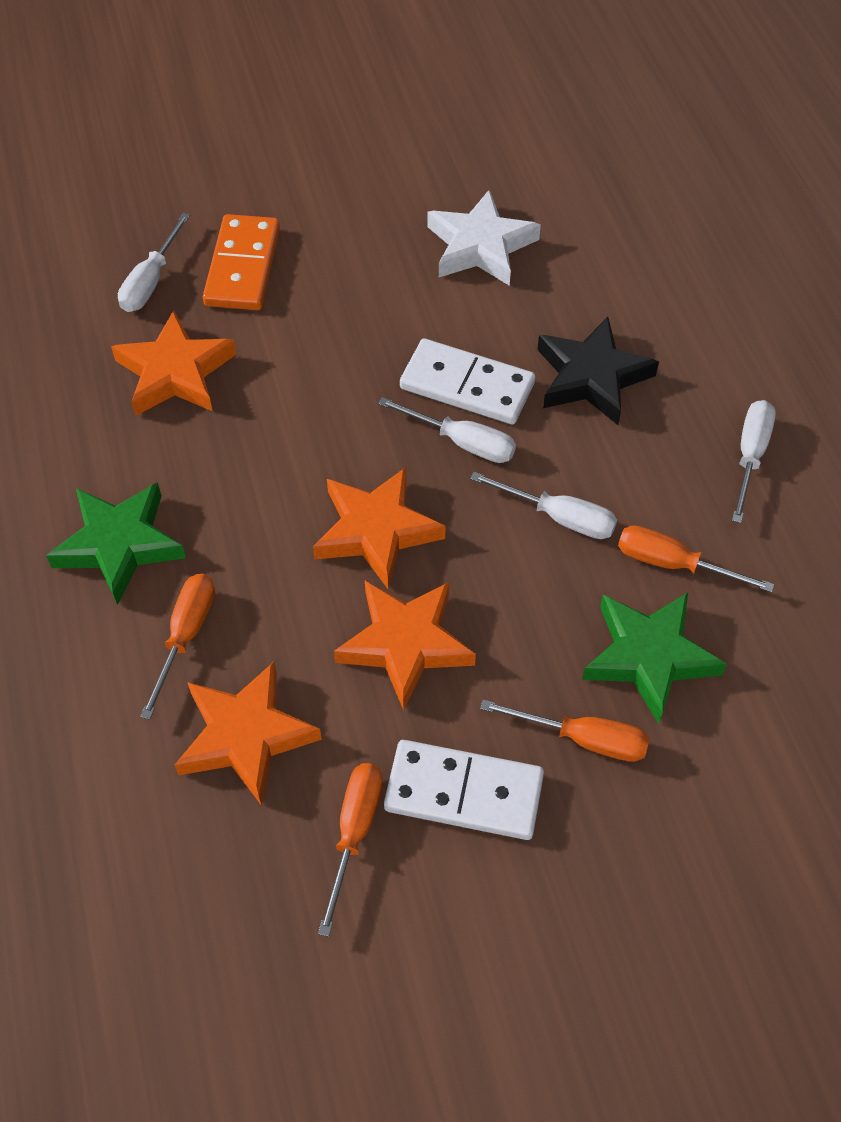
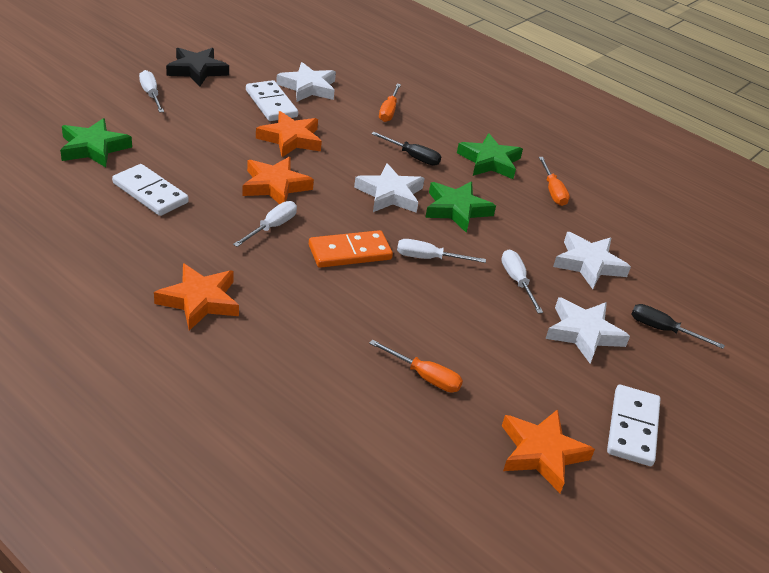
black screwdriver: 0 -> 2
green star: 2 -> 3
orange screwdriver: 4 -> 3
white domino: 2 -> 3
white star: 1 -> 4

